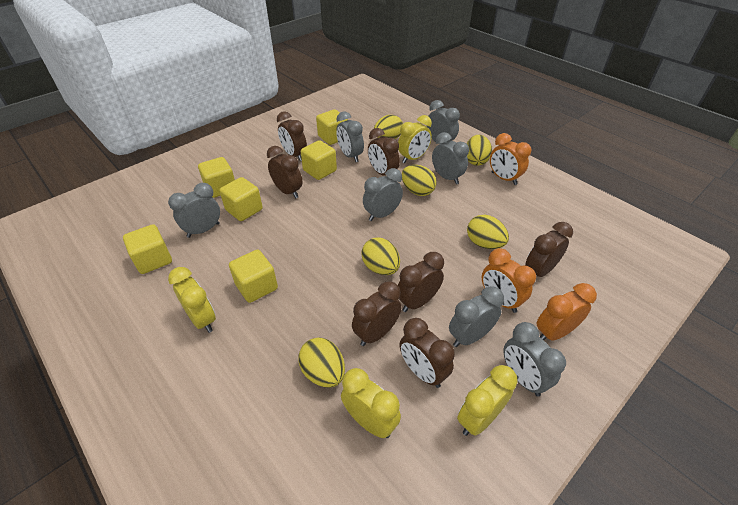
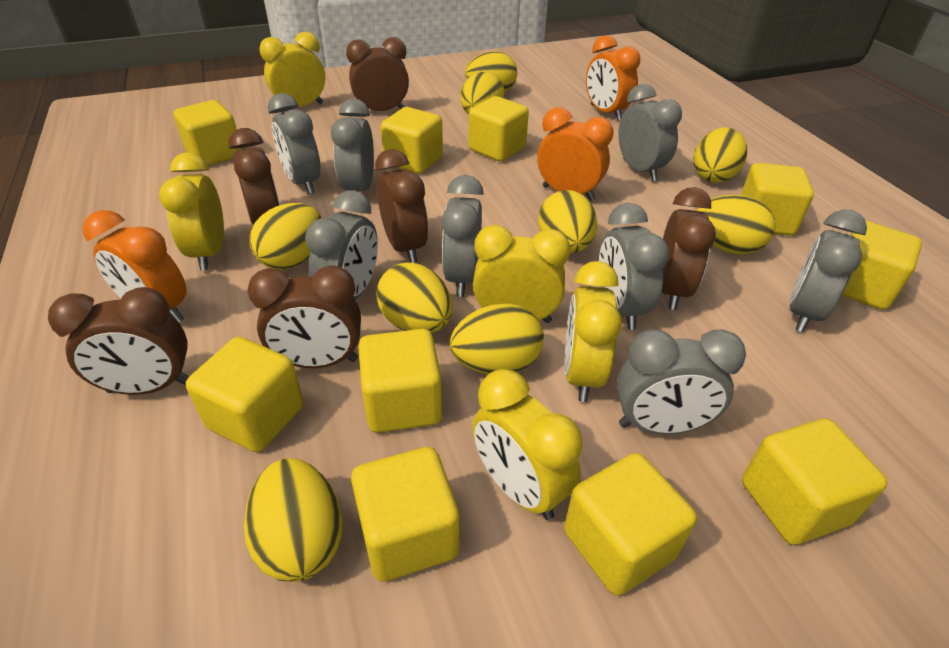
brown clock: 7 -> 6
grey clock: 7 -> 8
yellow clock: 4 -> 5
yellow cube: 6 -> 10
yellow egg: 6 -> 9

